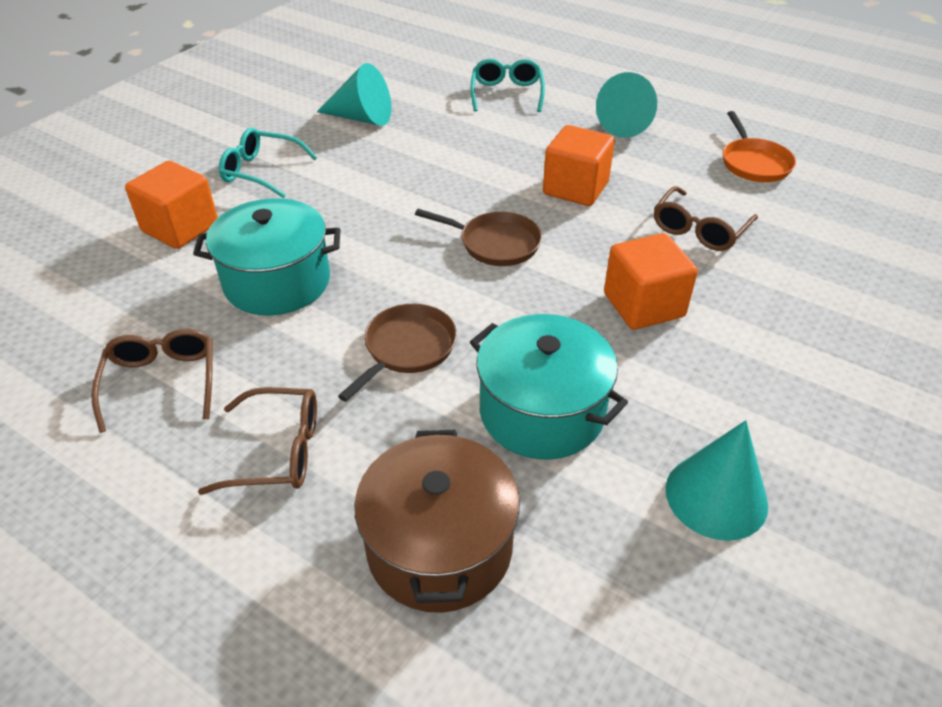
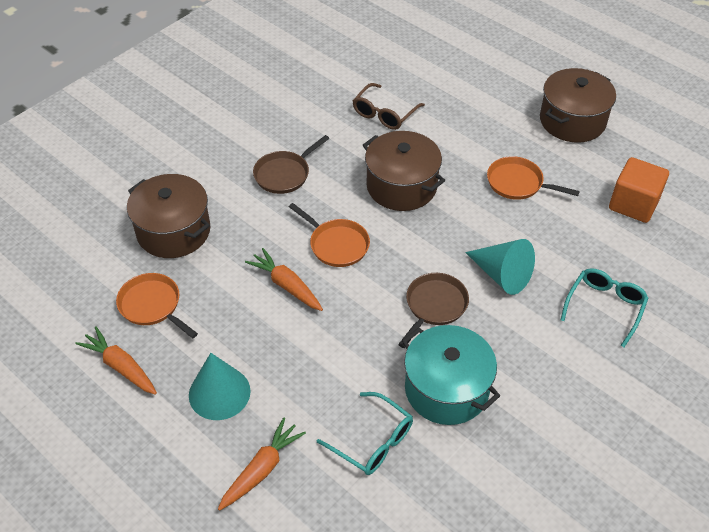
brown glasses: 3 -> 1
brown pot: 1 -> 3
orange carrot: 0 -> 3
orange cube: 3 -> 1
orange pan: 1 -> 3
turquoise cone: 3 -> 2
turquoise pot: 2 -> 1

